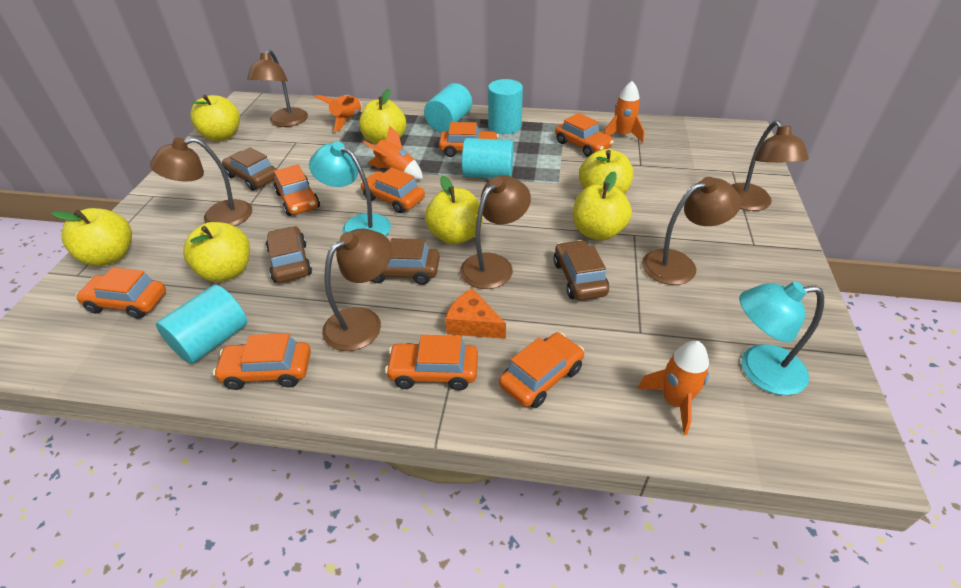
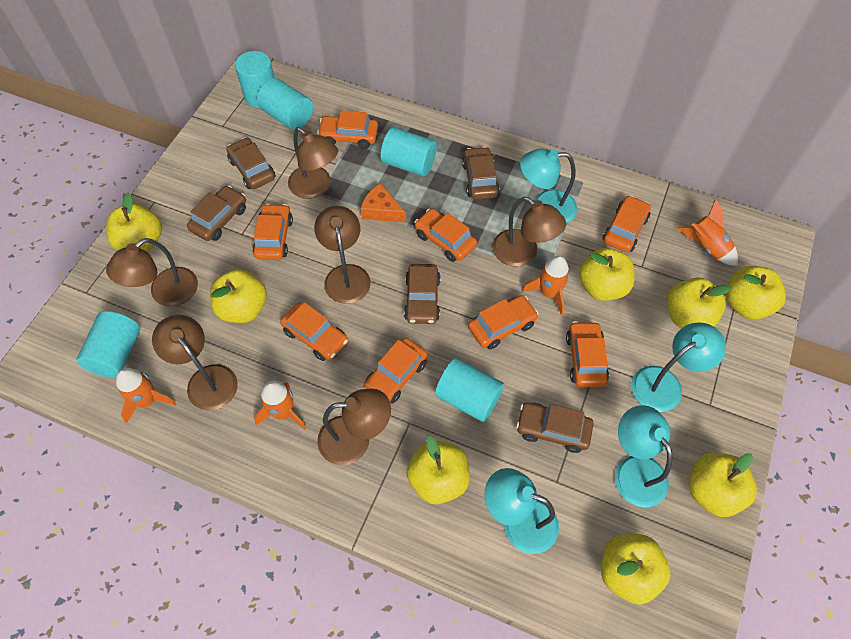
brown car: 4 -> 5
turquoise cylinder: 4 -> 5
turquoise lamp: 2 -> 4
yellow apple: 7 -> 8

